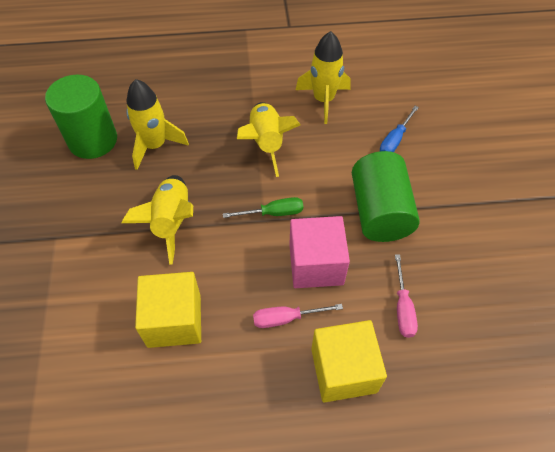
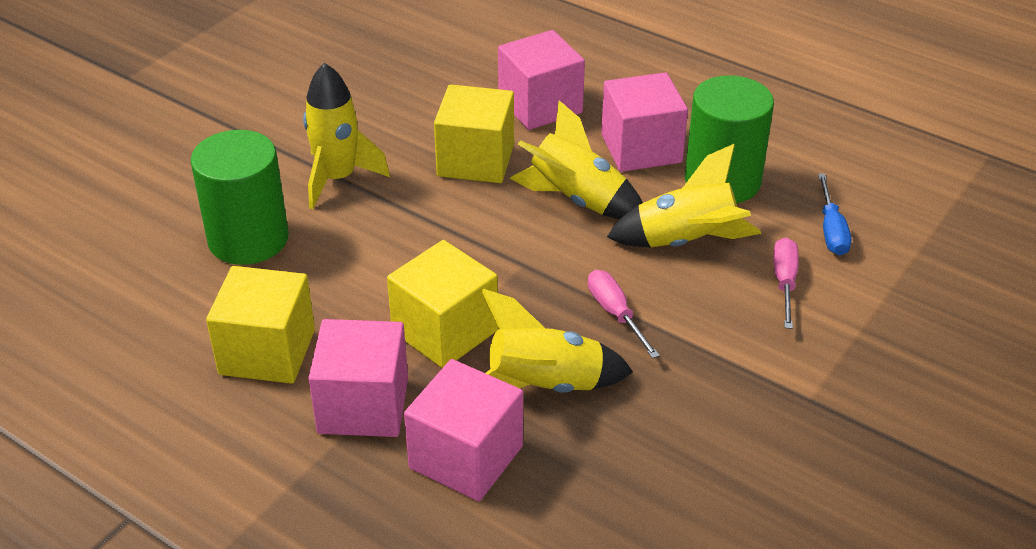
green screwdriver: 1 -> 0
pink cube: 1 -> 4
yellow cube: 2 -> 3

